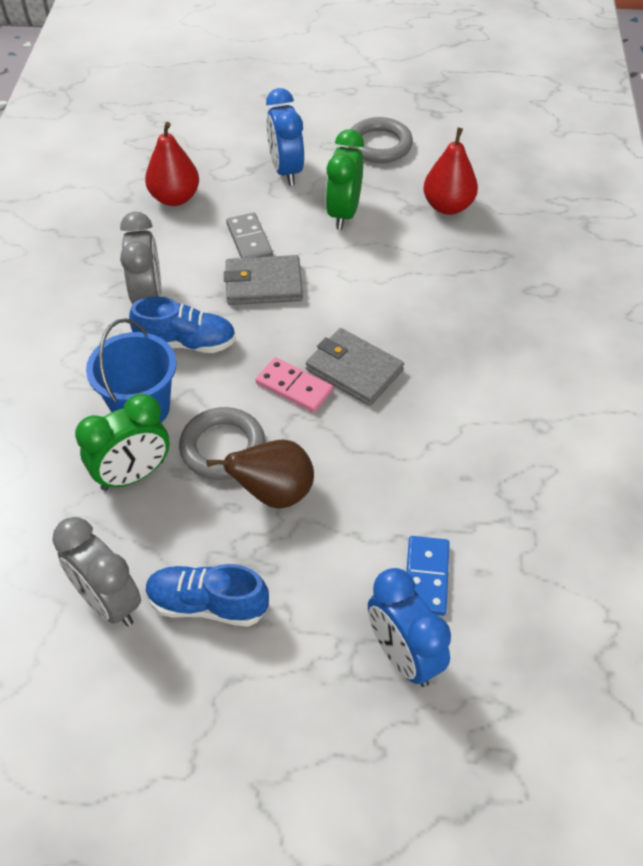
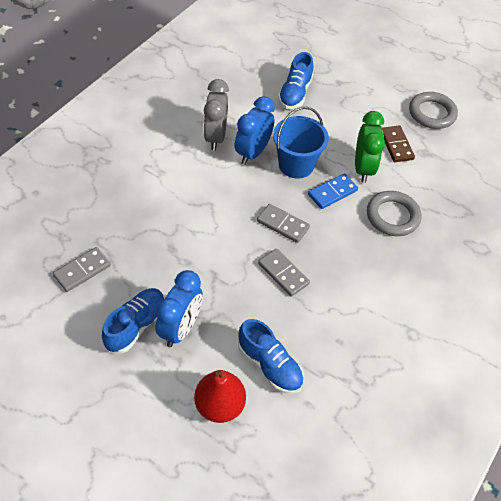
blue shoe: 2 -> 3
brown domino: 0 -> 1
brown pear: 1 -> 0
green clock: 2 -> 1
grey clock: 2 -> 1
grey domino: 1 -> 3
grey wallet: 2 -> 0
pink domino: 1 -> 0
red pear: 2 -> 1

